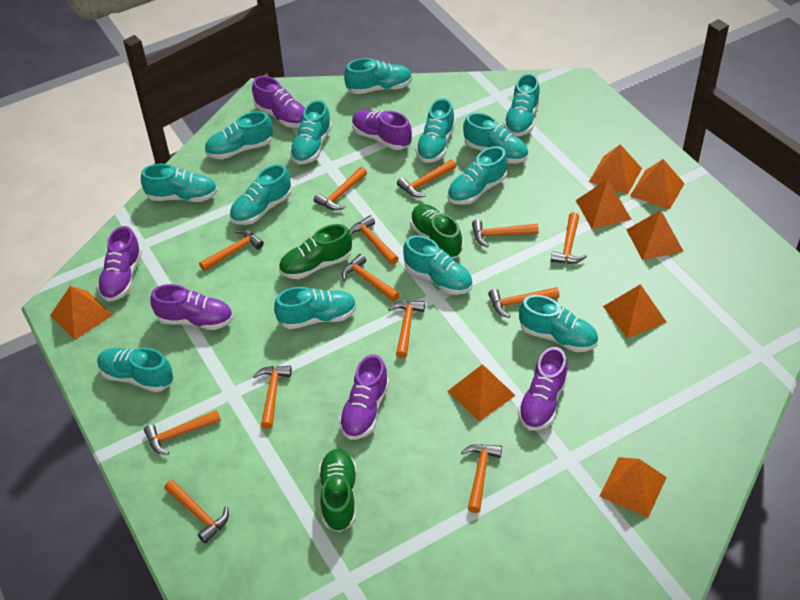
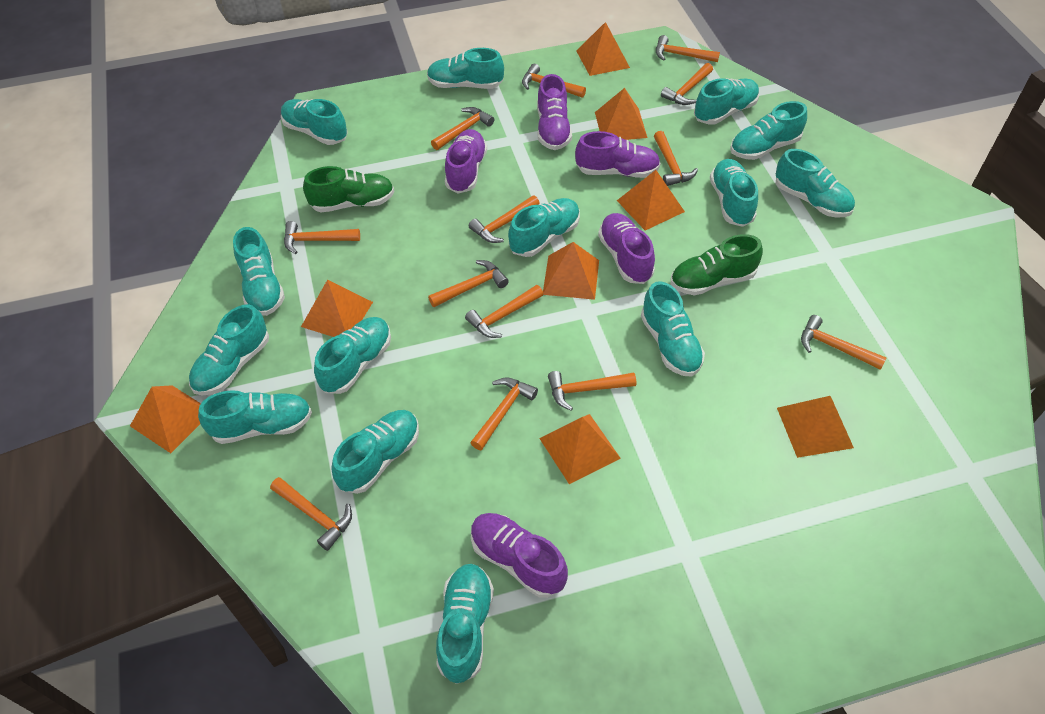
green shoe: 3 -> 2
purple shoe: 6 -> 5
turquoise shoe: 13 -> 14

